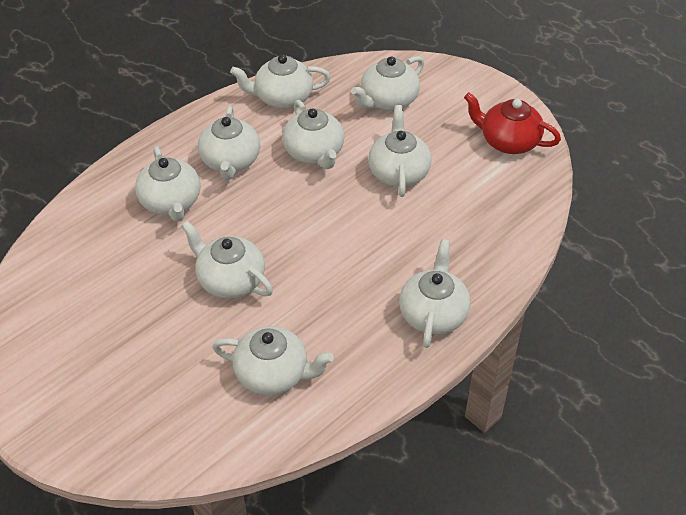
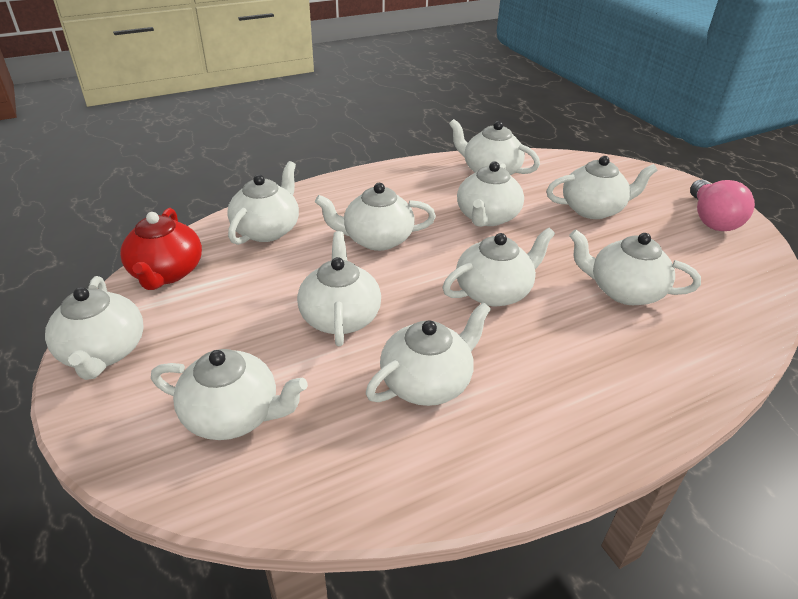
pink light bulb: 0 -> 1
white teapot: 9 -> 11

